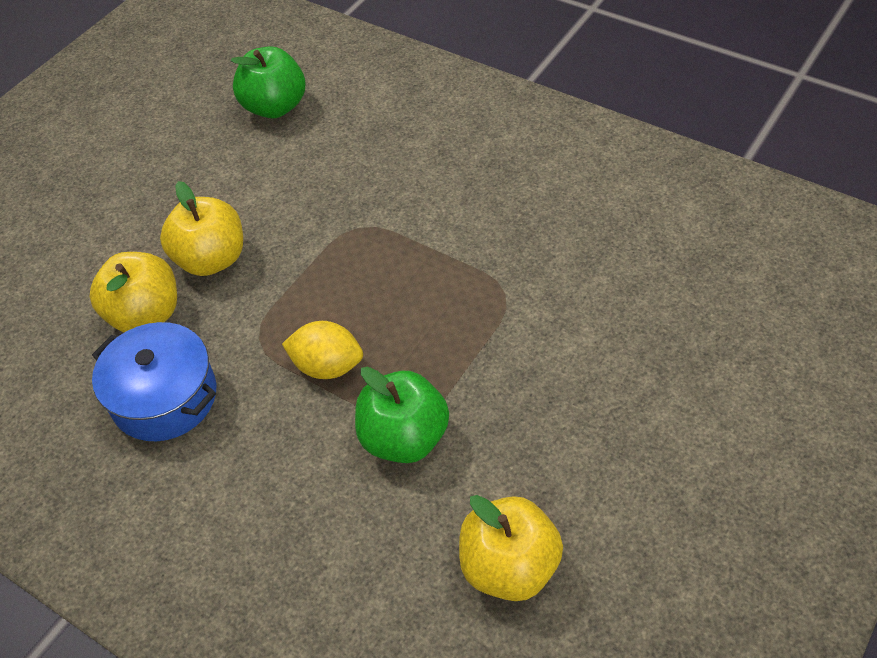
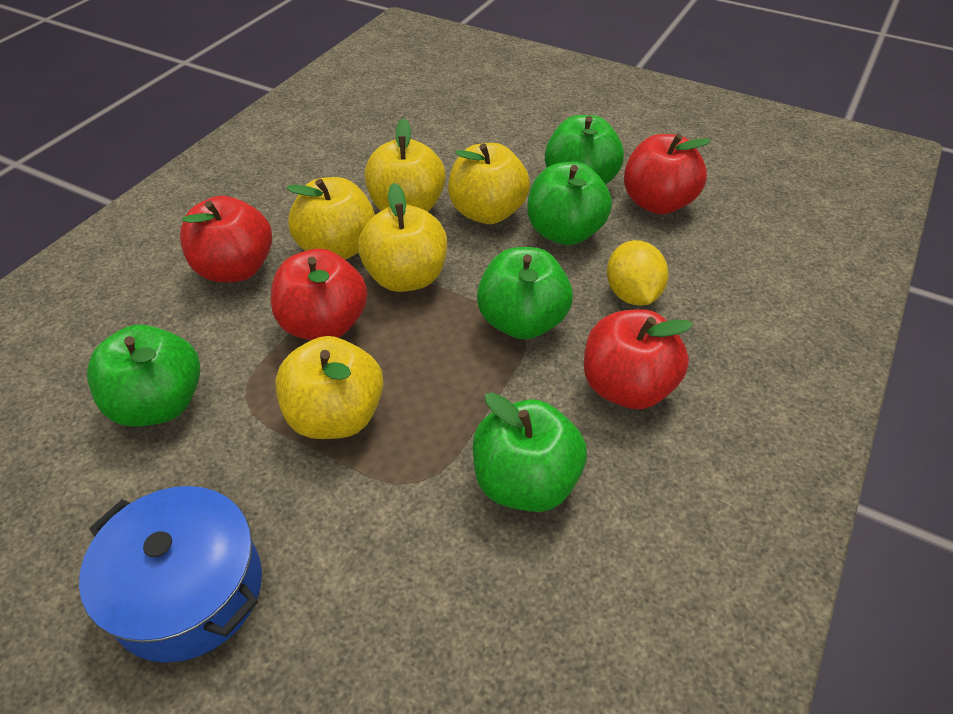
green apple: 2 -> 5
red apple: 0 -> 4
yellow apple: 3 -> 5

